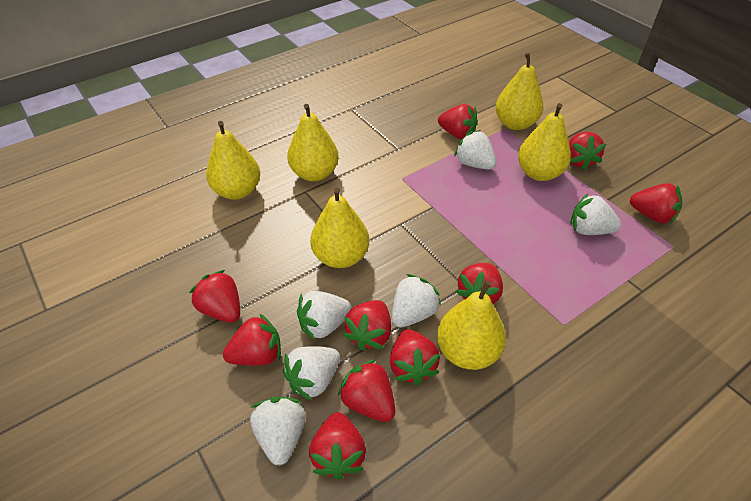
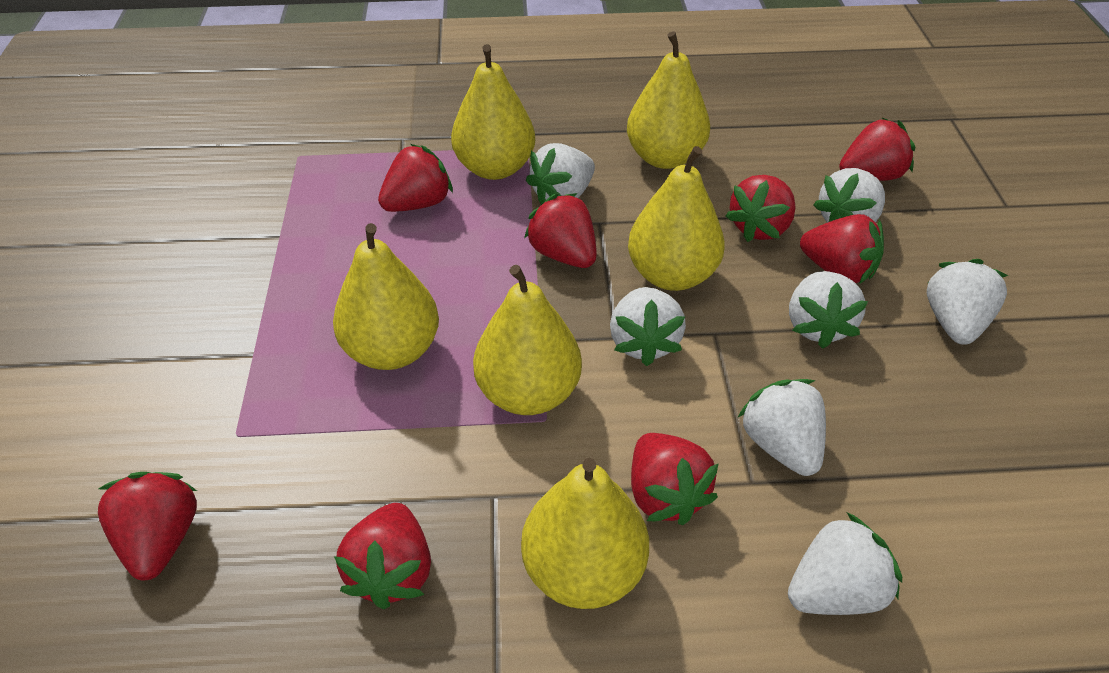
red strawberry: 10 -> 8
white strawberry: 6 -> 7

